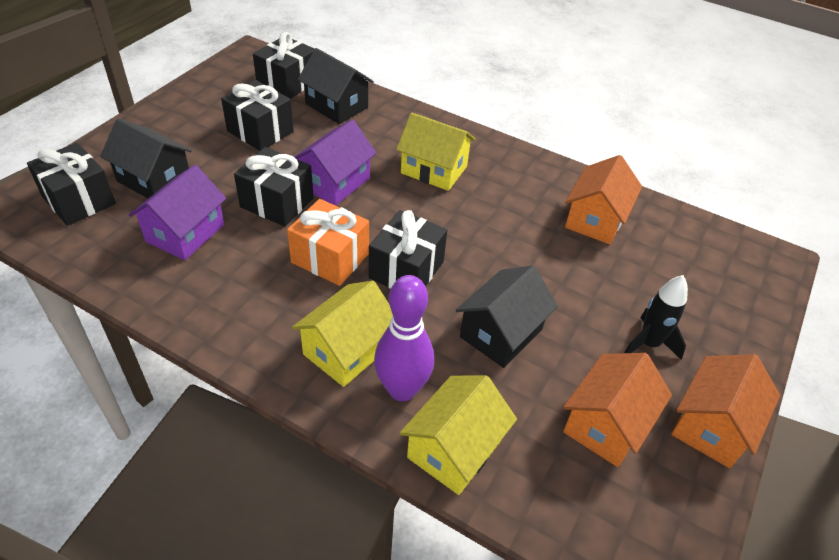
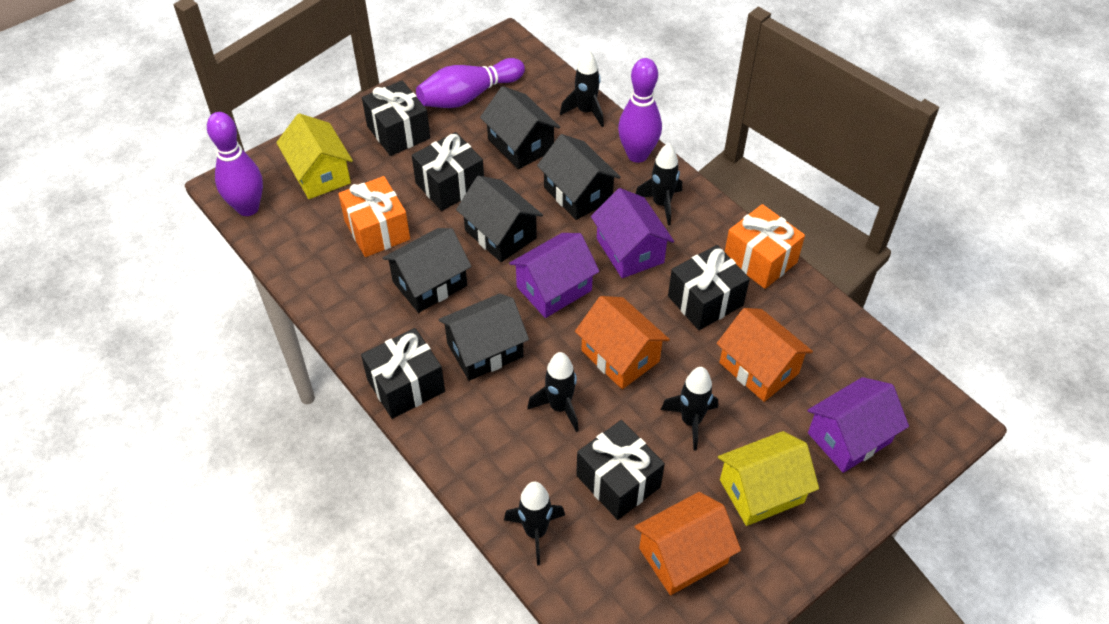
black house: 3 -> 5
black rocket: 1 -> 5
orange gift: 1 -> 2
purple bowling pin: 1 -> 3
purple house: 2 -> 3
yellow house: 3 -> 2

